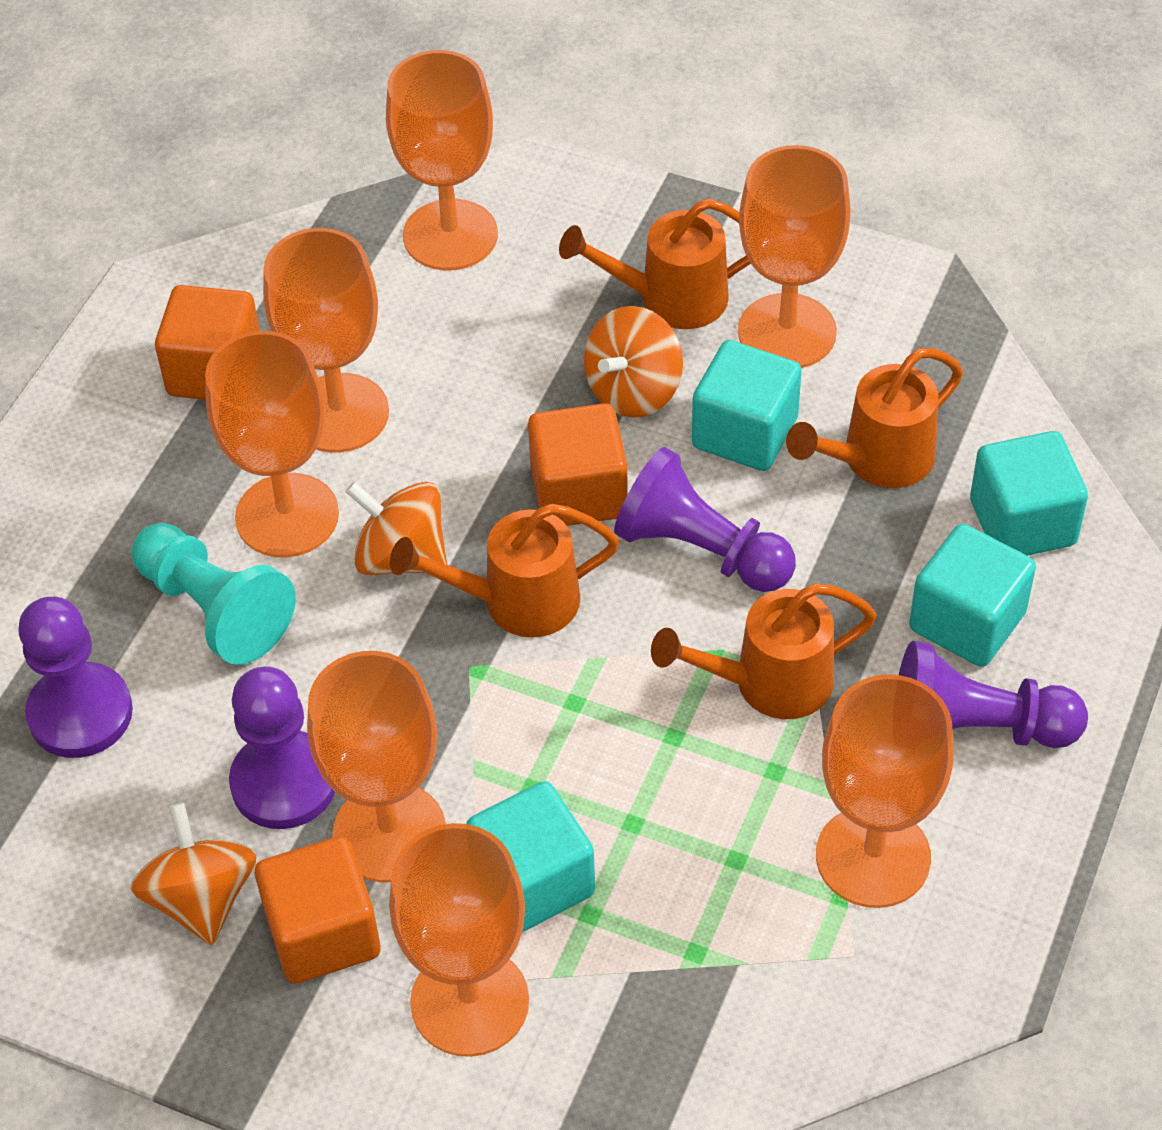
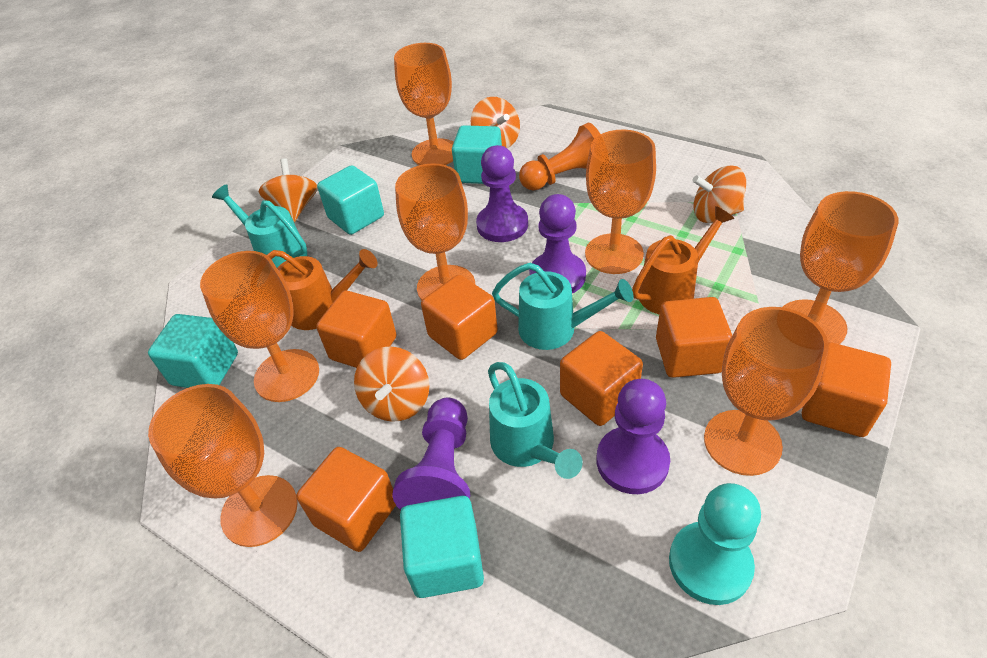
orange cube: 3 -> 6
orange pawn: 0 -> 1
orange spinning top: 3 -> 4
orange watering can: 4 -> 2
turquoise watering can: 0 -> 3

